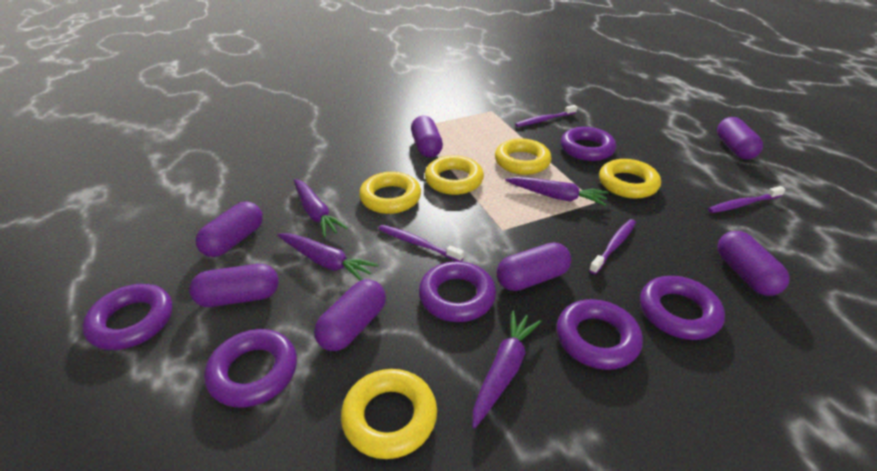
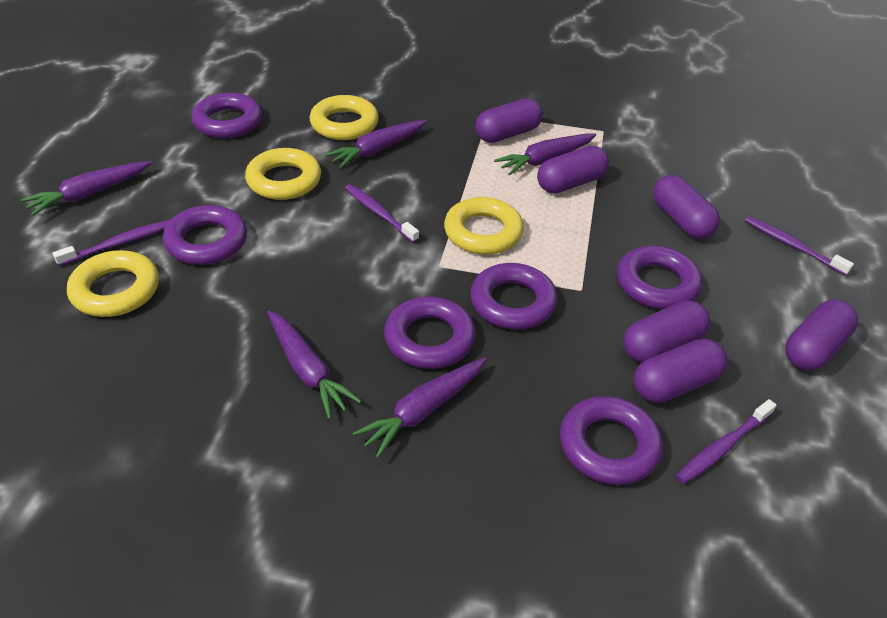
purple capsule: 7 -> 6
purple carrot: 4 -> 5
yellow ring: 5 -> 4

